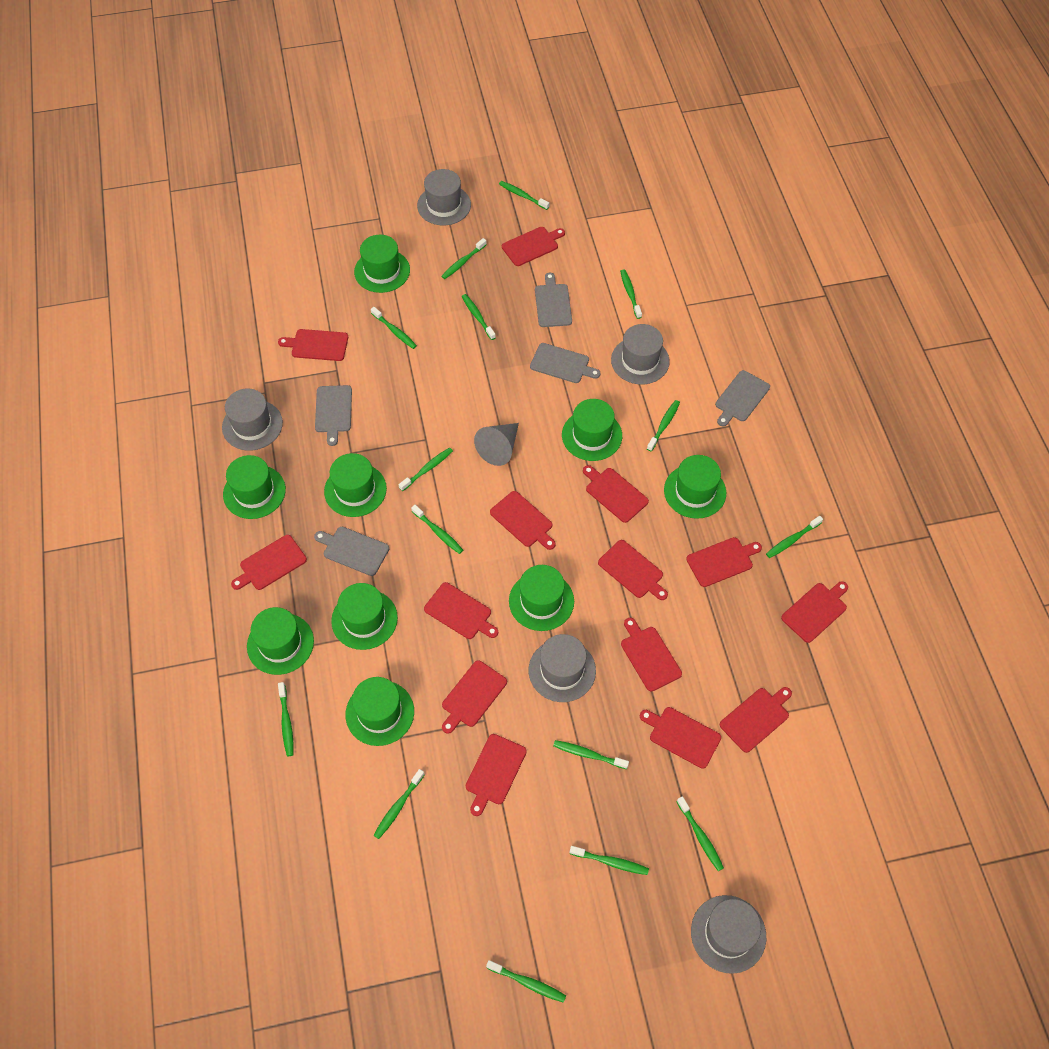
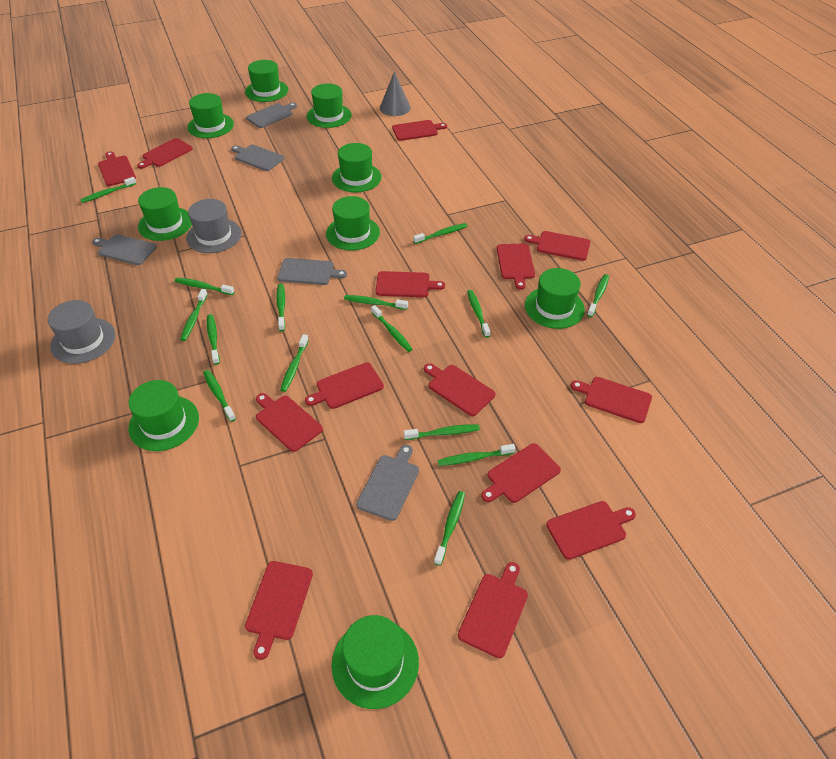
grey hat: 5 -> 2

